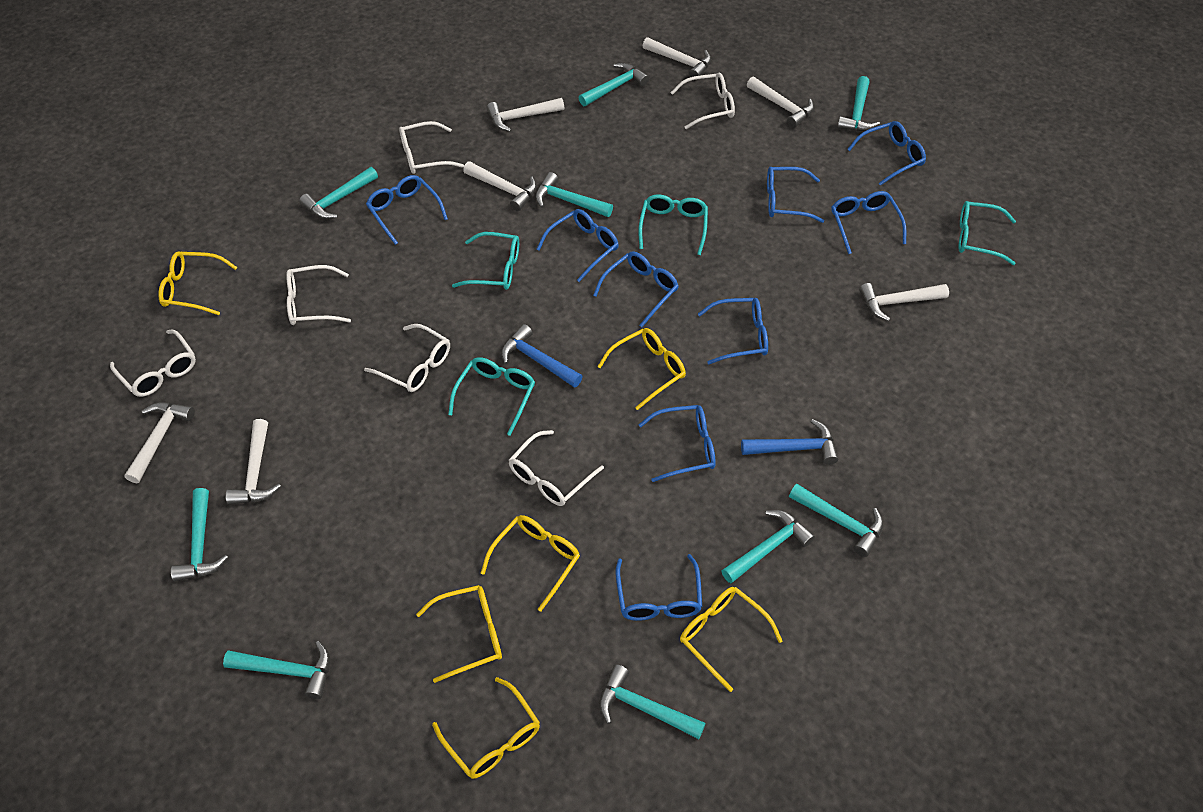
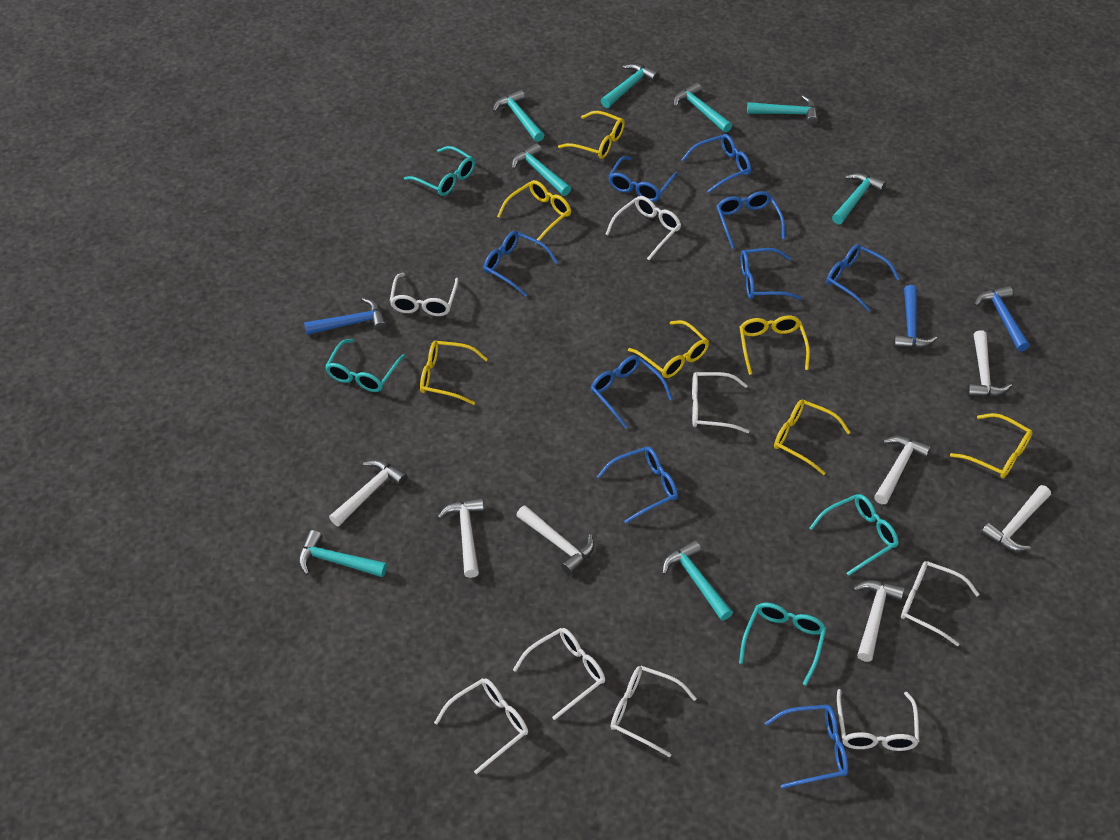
blue hammer: 2 -> 3
turquoise hammer: 9 -> 8
white glasses: 6 -> 8
yellow glasses: 6 -> 7

